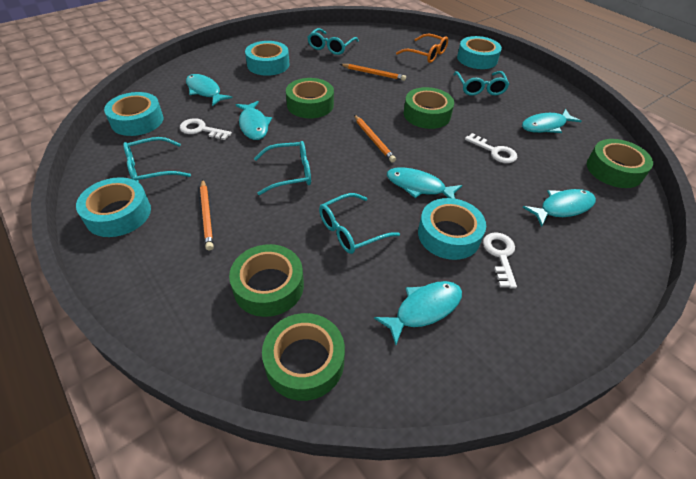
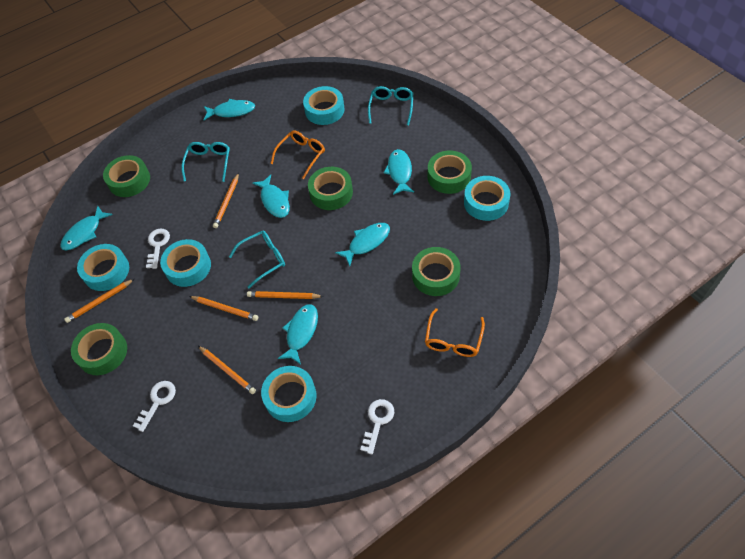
orange glasses: 1 -> 2
orange pencil: 3 -> 5
turquoise glasses: 5 -> 3

